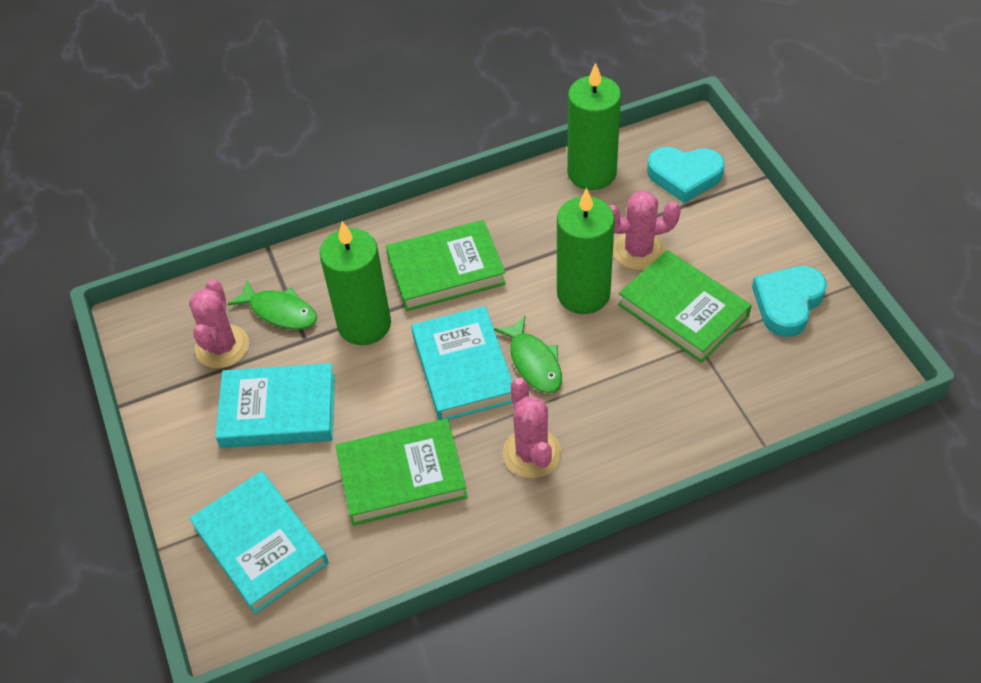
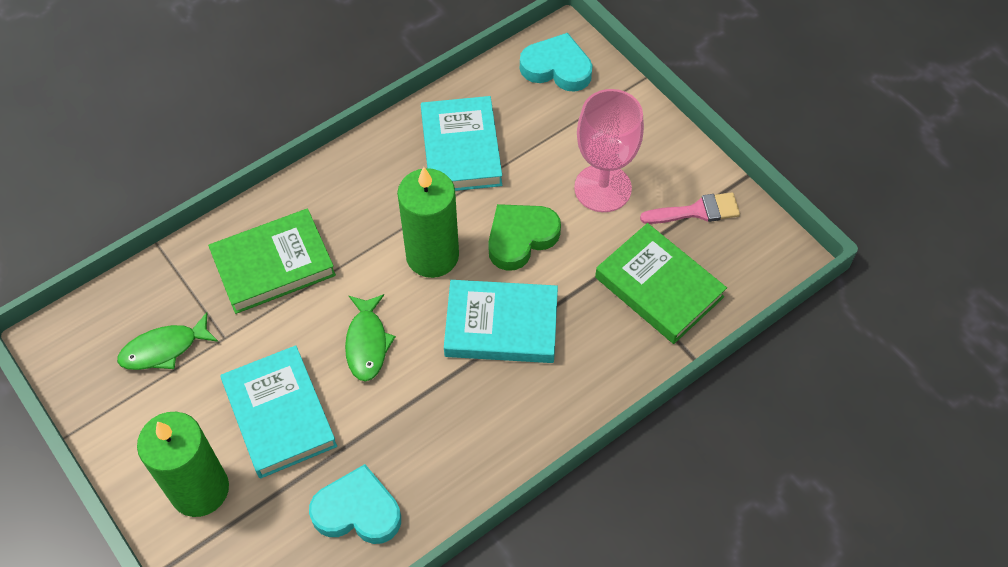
green book: 3 -> 2
green candle: 3 -> 2
green heart: 0 -> 1
pink brush: 0 -> 1
pink cactus: 3 -> 0
pink goblet: 0 -> 1

